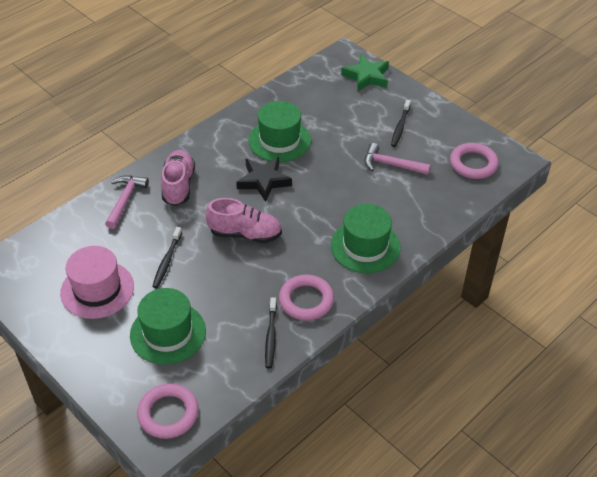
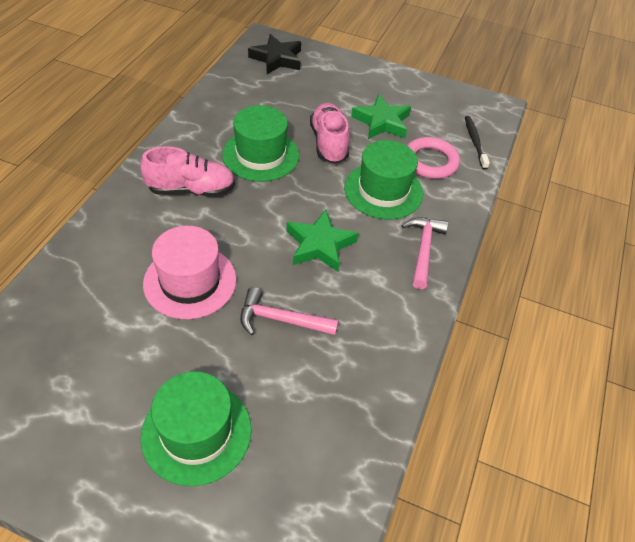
black toothbrush: 3 -> 1
green star: 1 -> 2
pink ring: 3 -> 1

